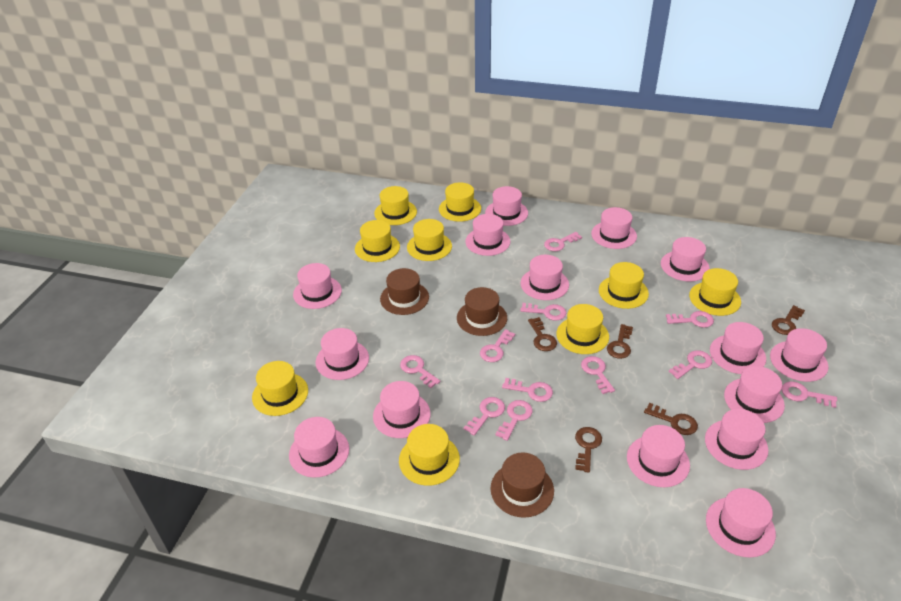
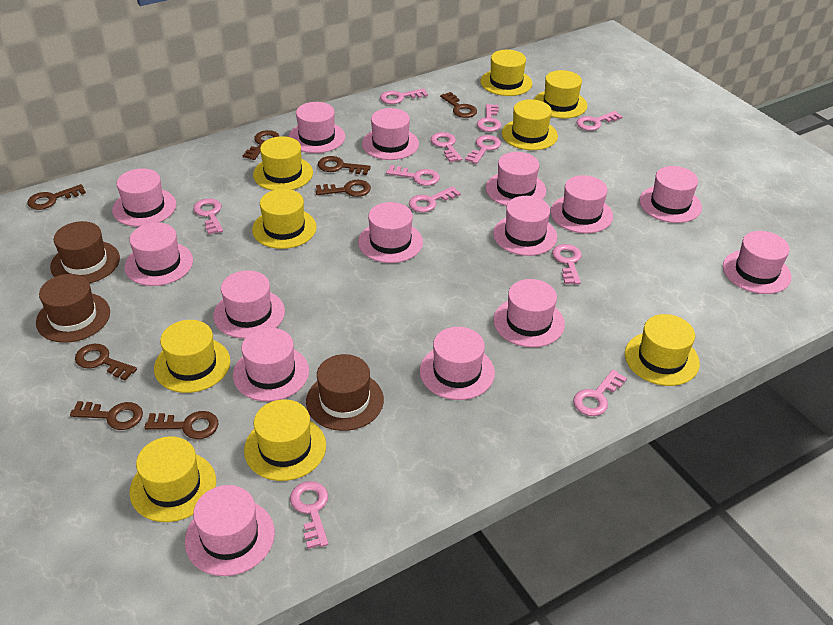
brown key: 5 -> 8

